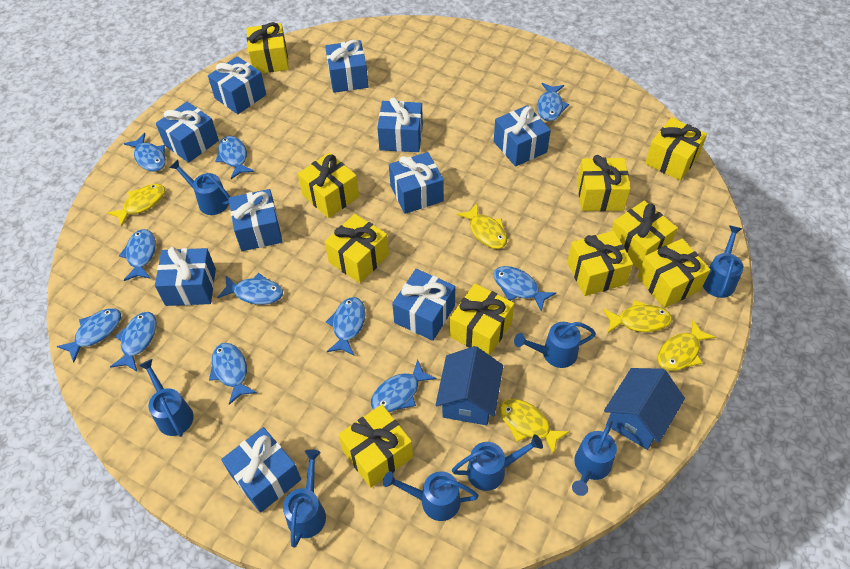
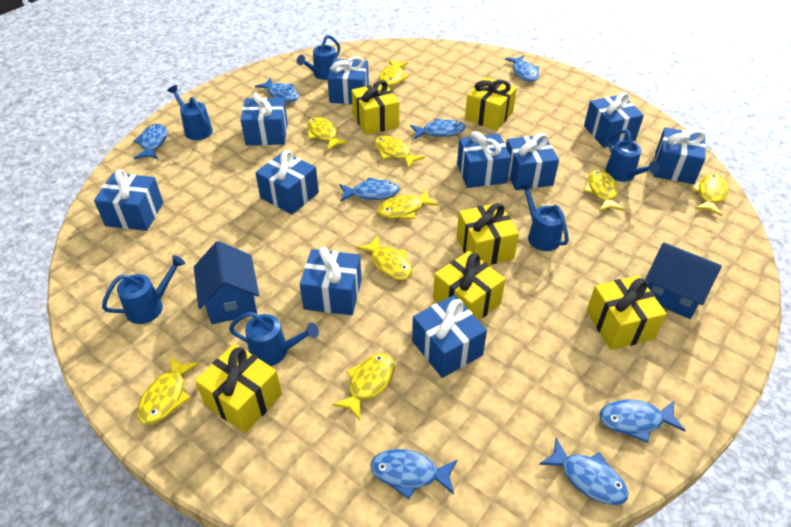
blue fish: 11 -> 8
blue watering can: 8 -> 6
yellow fish: 5 -> 9
yellow gift: 10 -> 6

